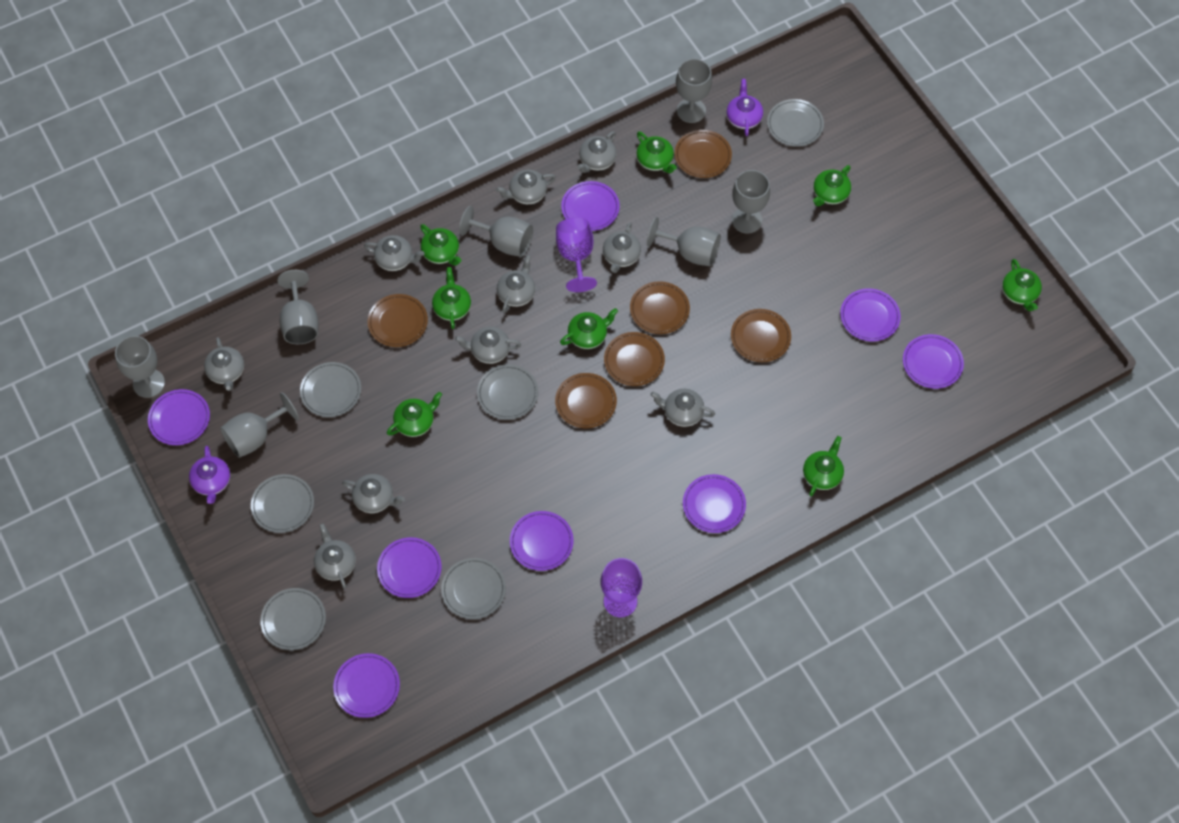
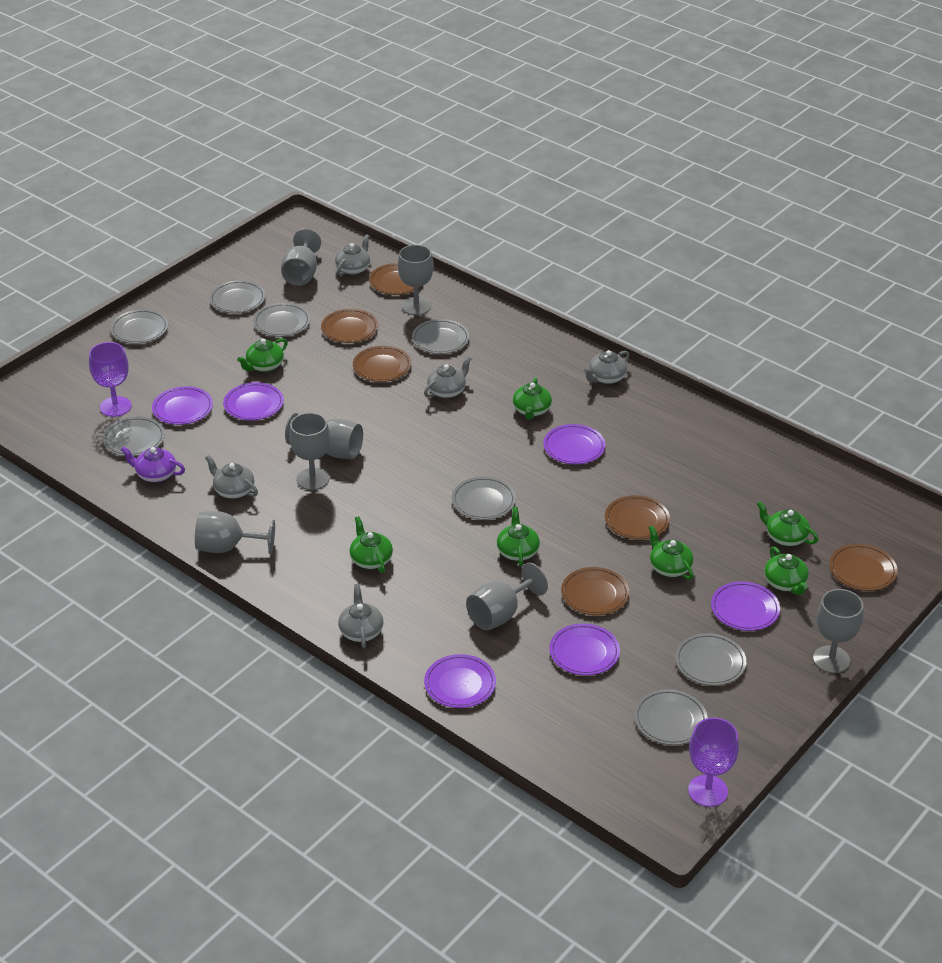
green teapot: 8 -> 7
grey plate: 6 -> 8
grey teapot: 10 -> 5
purple plate: 8 -> 6
purple teapot: 2 -> 1

